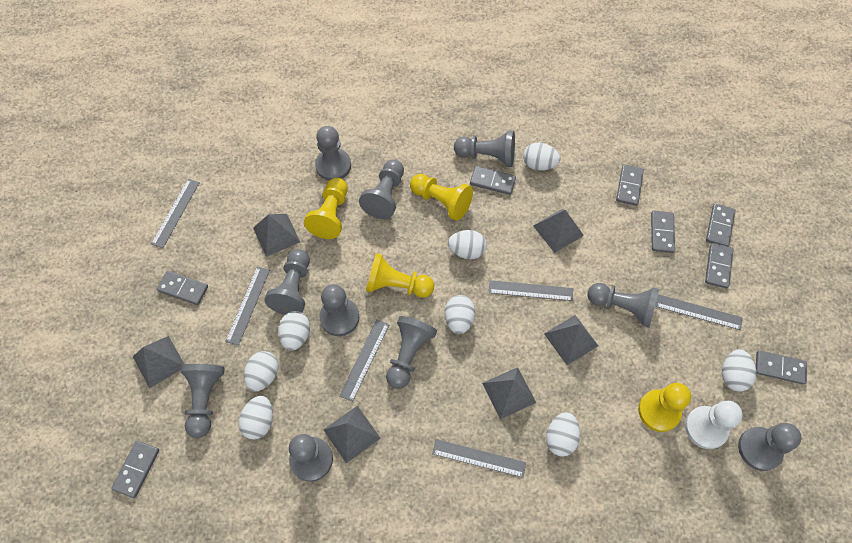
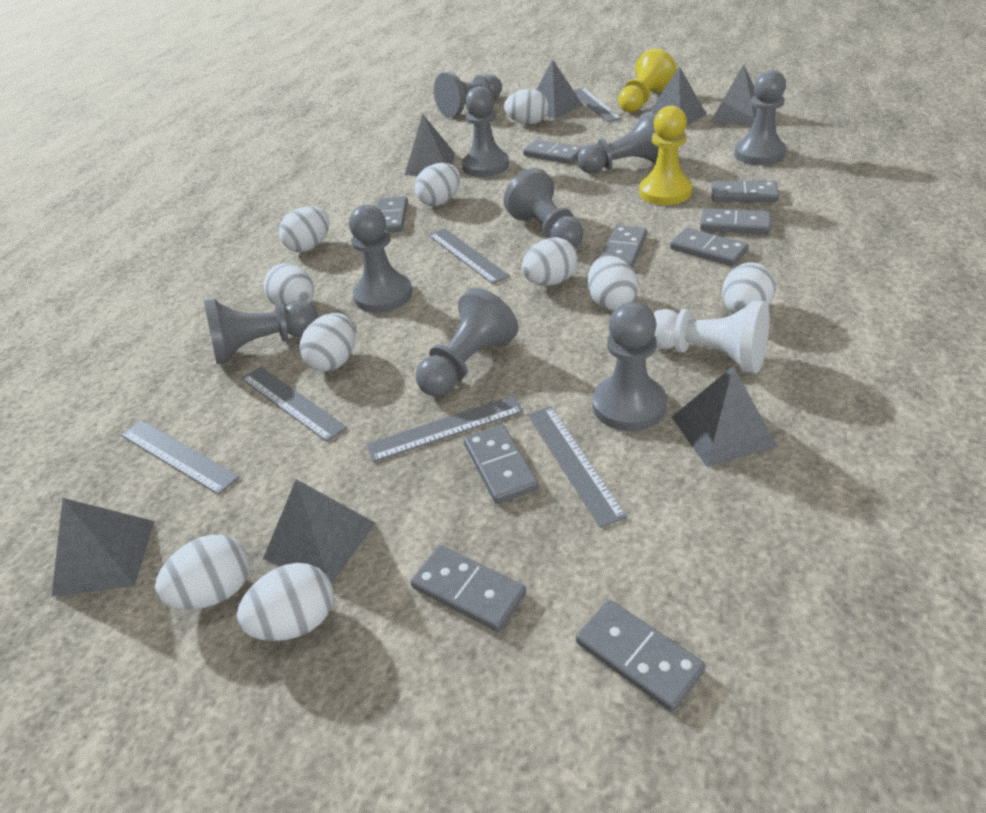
grey domino: 8 -> 9
grey pawn: 10 -> 9
grey pyramid: 6 -> 7
white egg: 8 -> 10
yellow pawn: 4 -> 2

